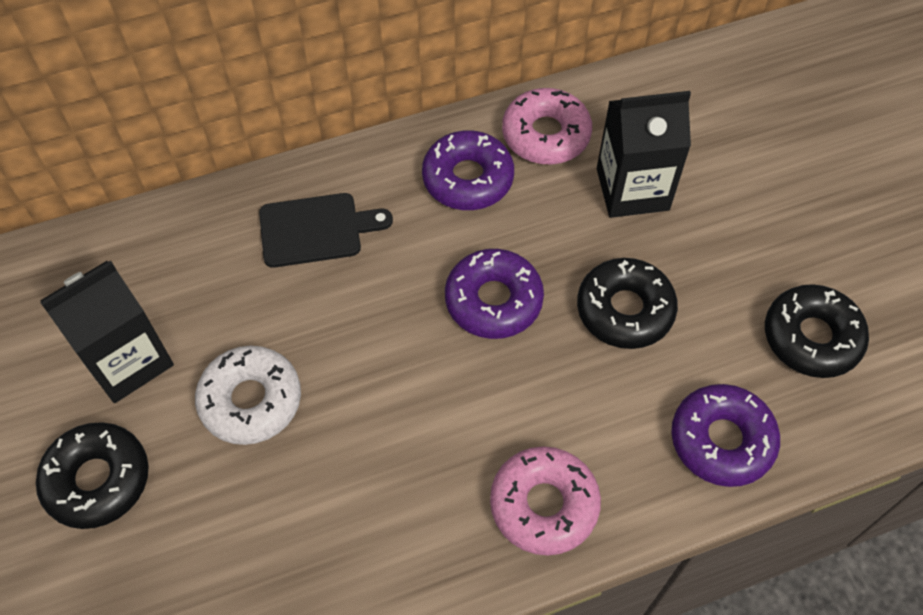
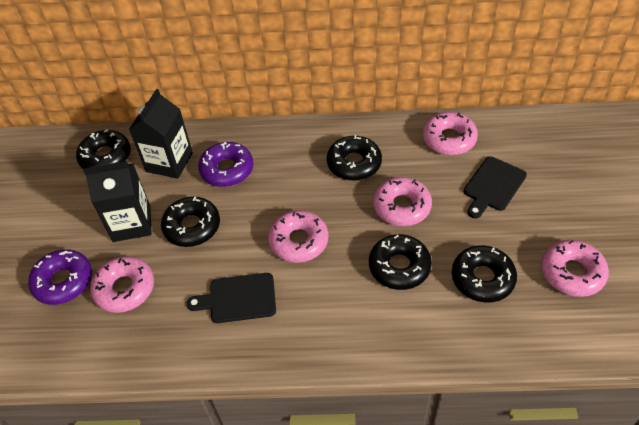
black cutting board: 1 -> 2
black donut: 3 -> 5
pink donut: 2 -> 5
purple donut: 3 -> 2
white donut: 1 -> 0

